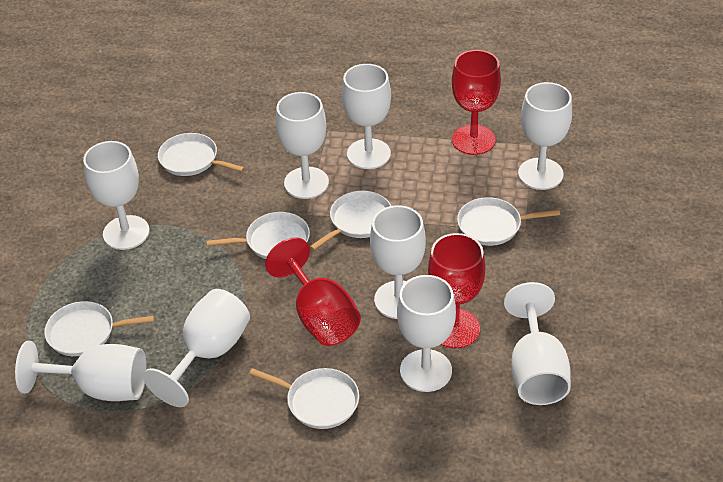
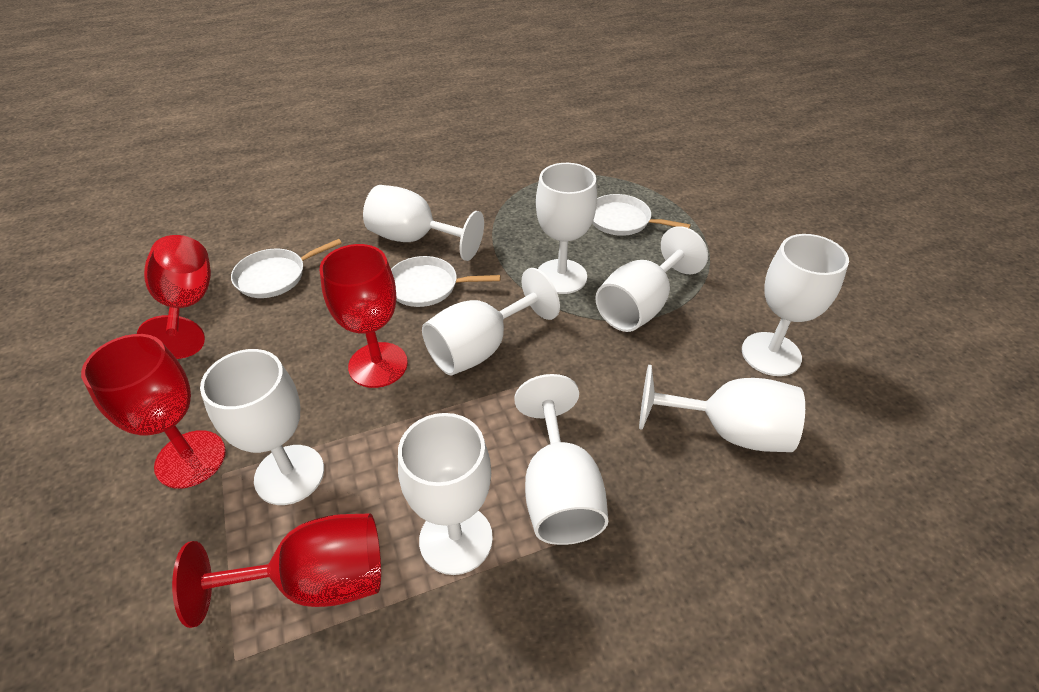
red goblet: 3 -> 4
white pan: 6 -> 3

